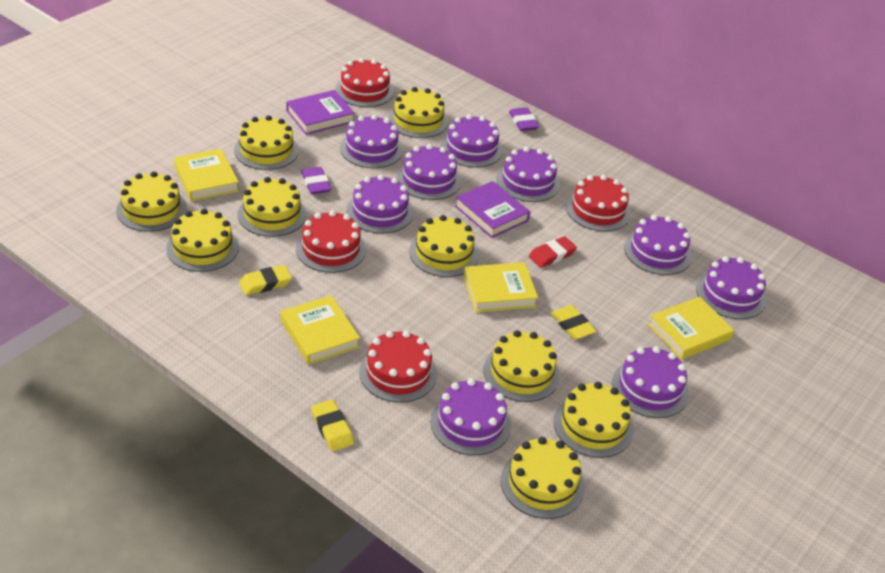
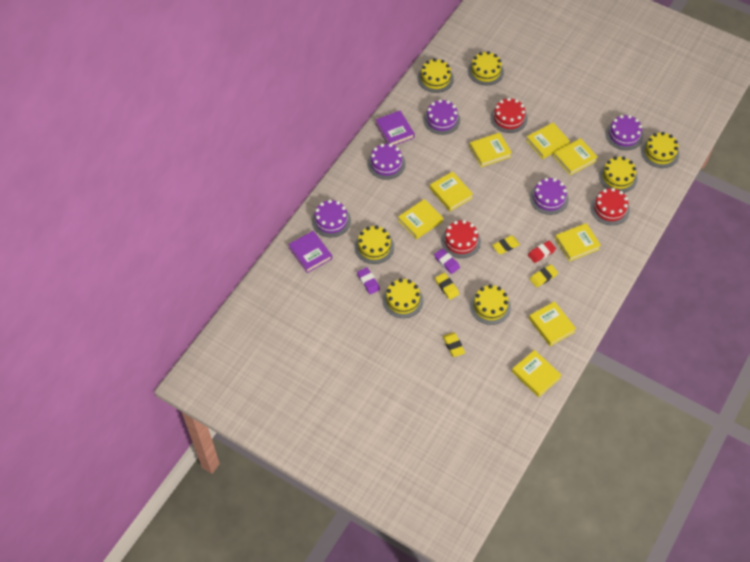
purple cake: 9 -> 5
red cake: 4 -> 3
yellow book: 4 -> 8
yellow cake: 9 -> 7
yellow eraser: 3 -> 4

